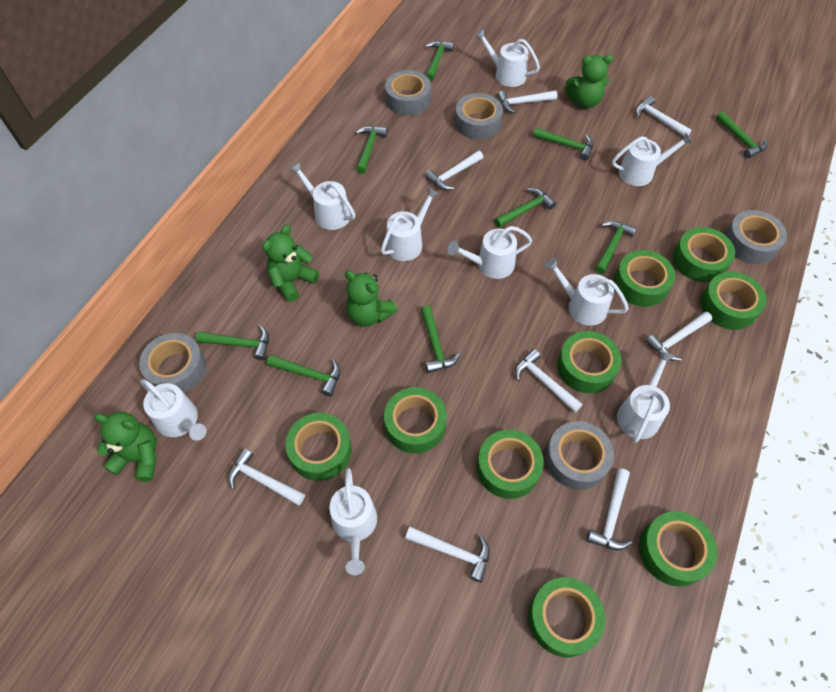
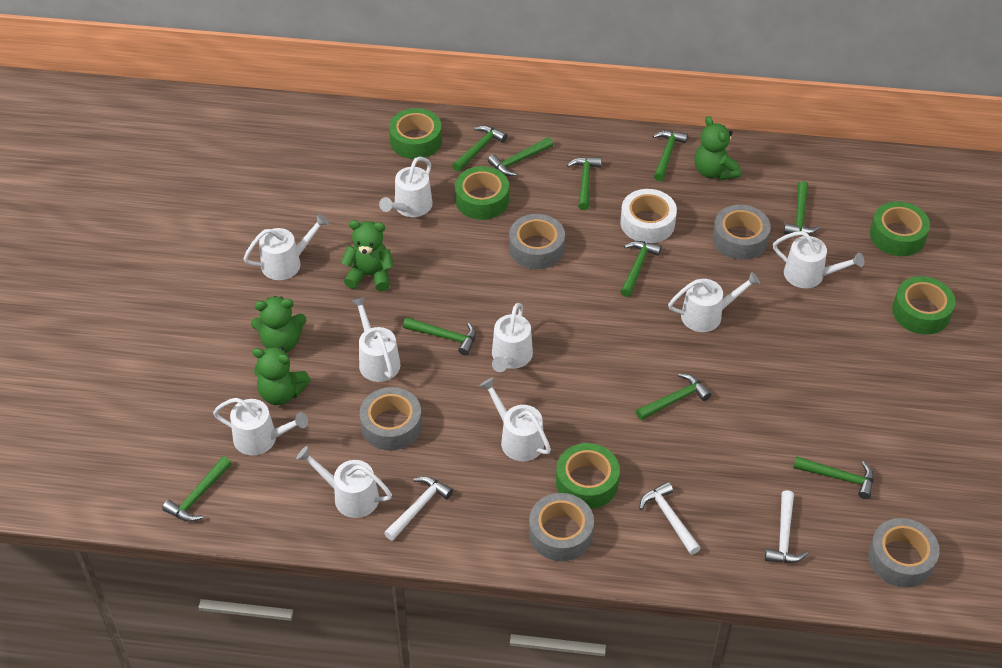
green hammer: 9 -> 10
green tape: 9 -> 5
white hammer: 8 -> 3
white tape: 0 -> 1

